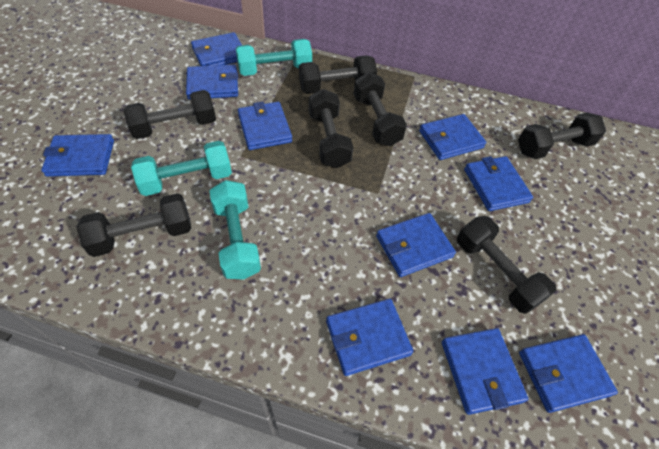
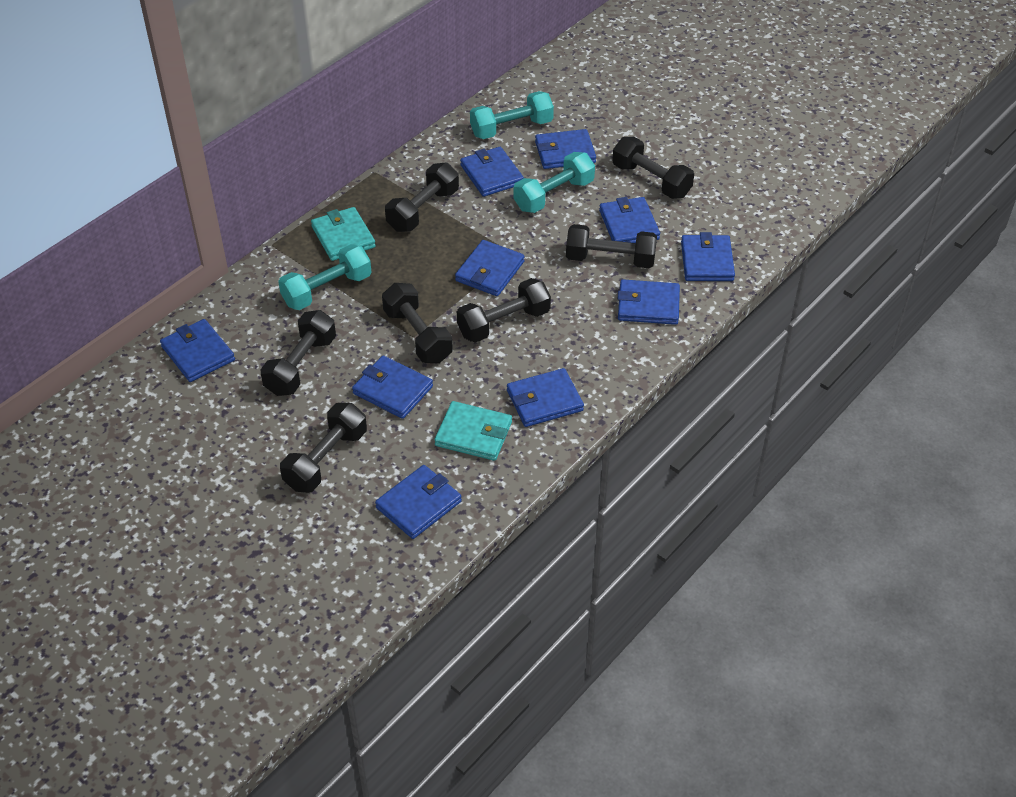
turquoise wallet: 0 -> 2

